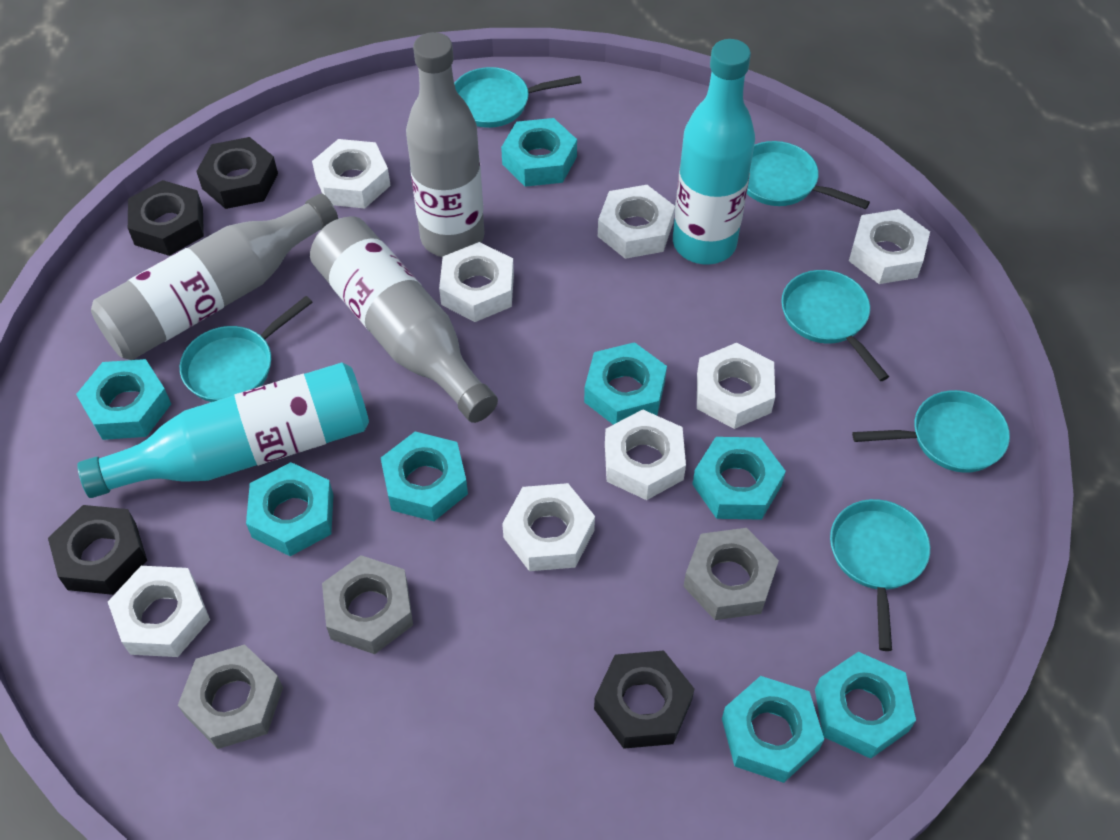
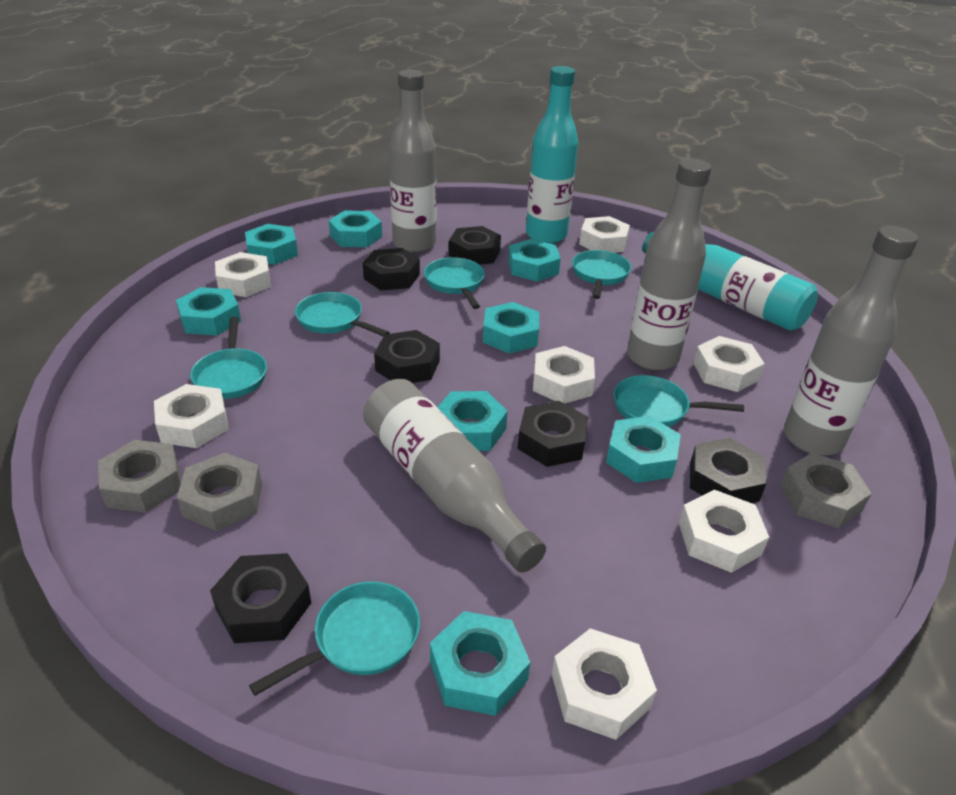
black nut: 4 -> 6
grey bottle: 3 -> 4
white nut: 8 -> 7

